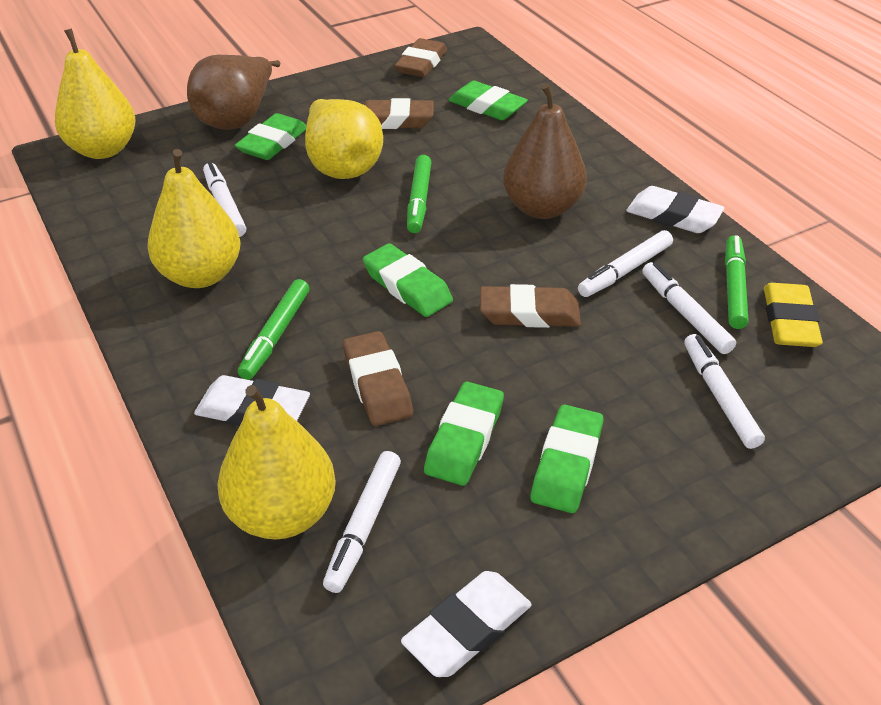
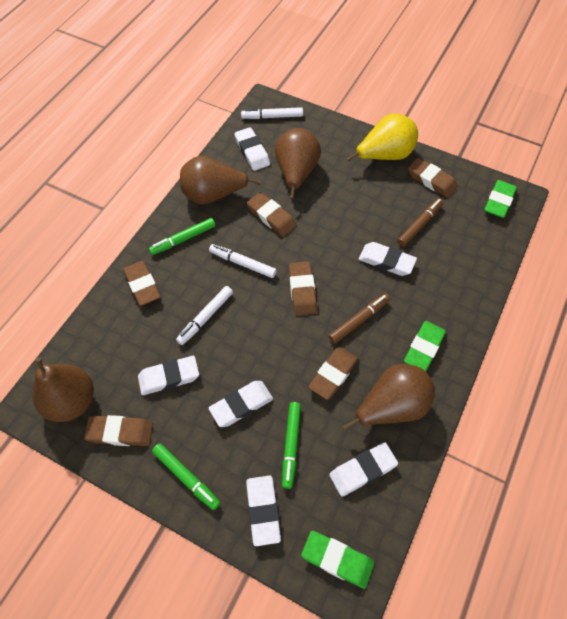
brown eraser: 4 -> 6
brown marker: 0 -> 2
brown pear: 2 -> 4
green eraser: 5 -> 3
white eraser: 3 -> 6
white marker: 5 -> 3
yellow eraser: 1 -> 0
yellow pear: 4 -> 1

